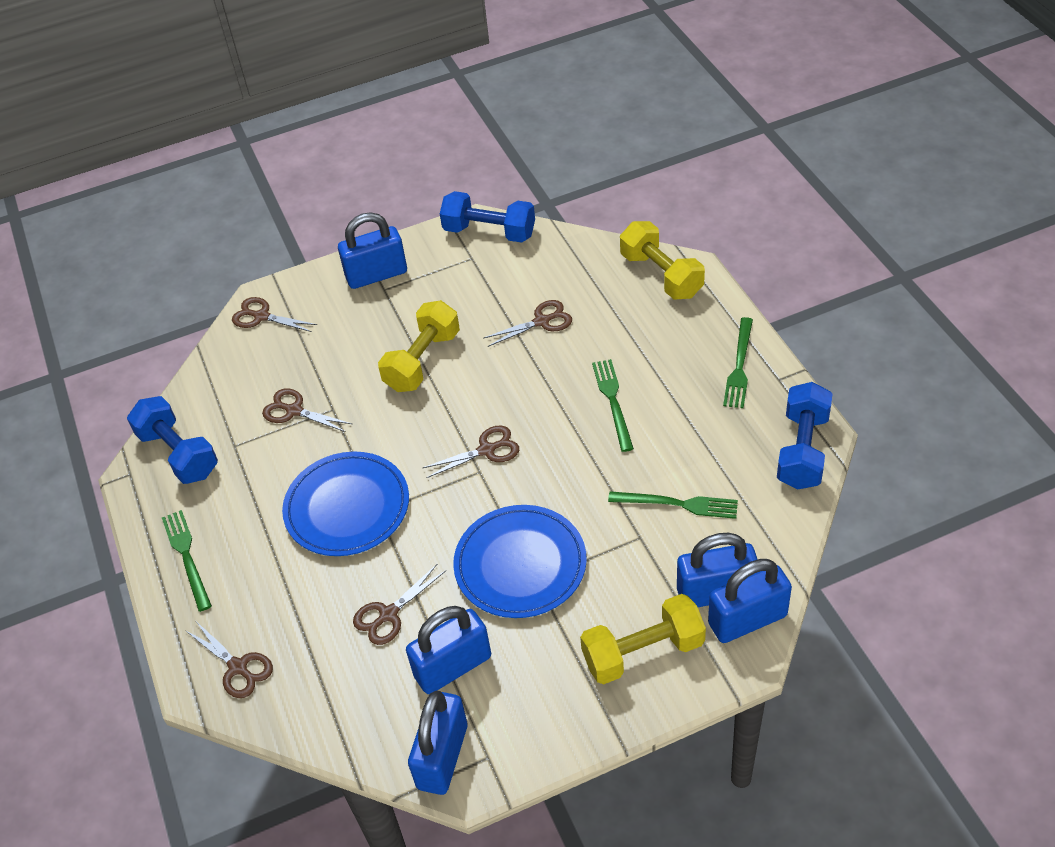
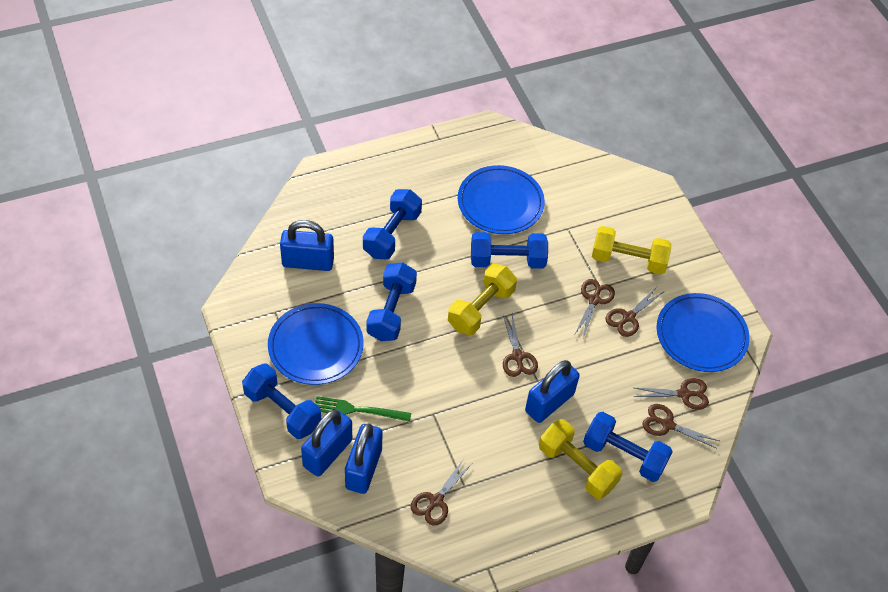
blue dumbbell: 3 -> 5
blue padlock: 5 -> 4
blue plate: 2 -> 3
green fork: 4 -> 1

